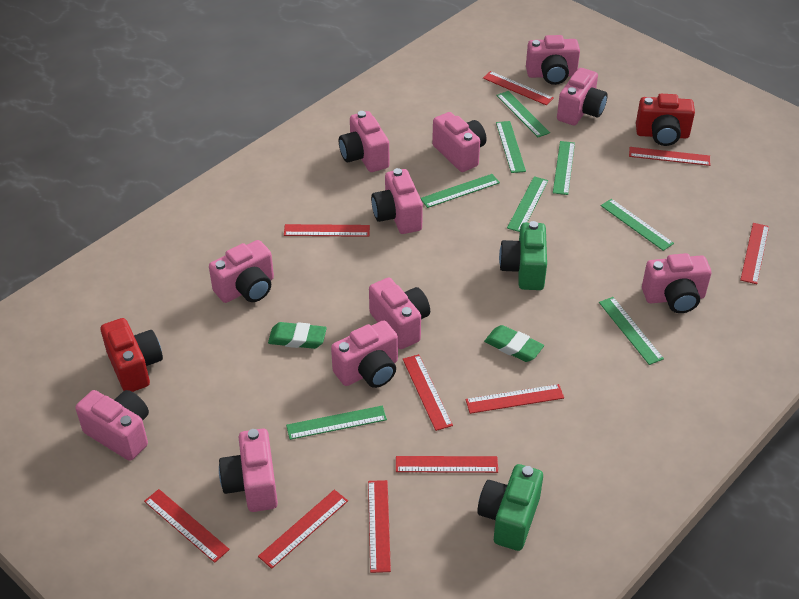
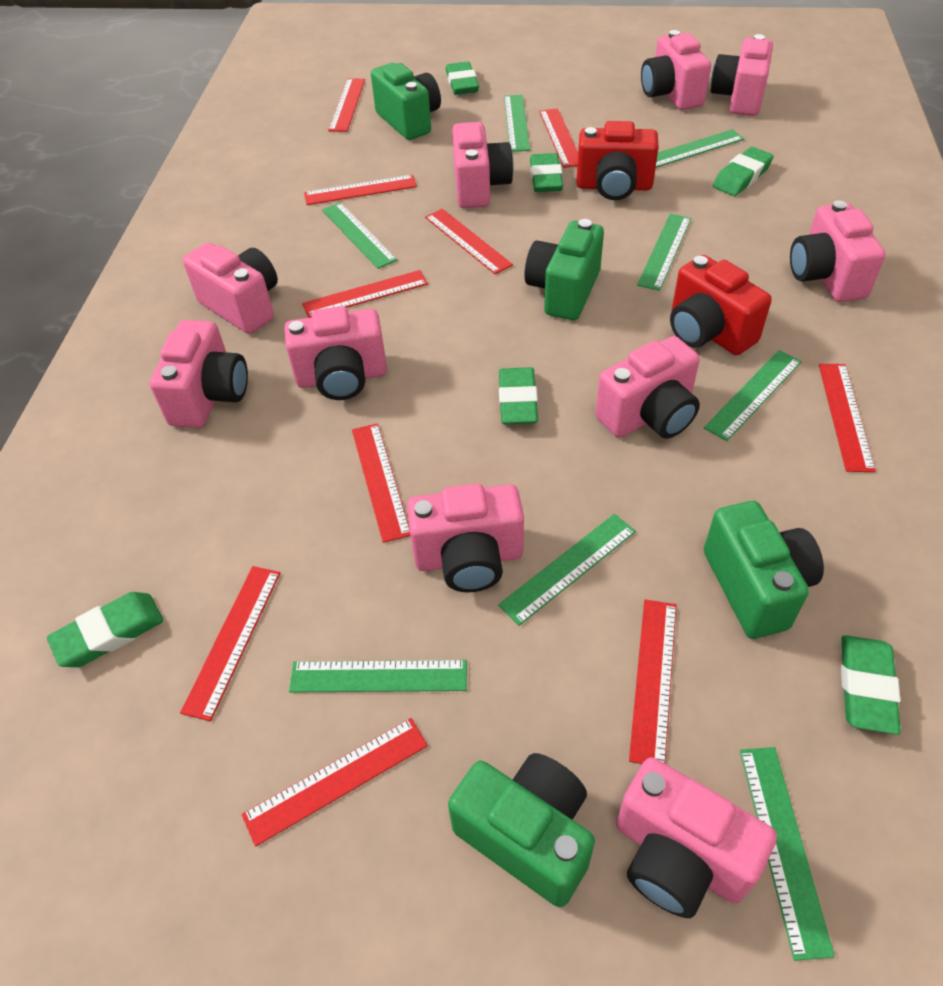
green camera: 2 -> 4
green eraser: 2 -> 6
pink camera: 11 -> 10

